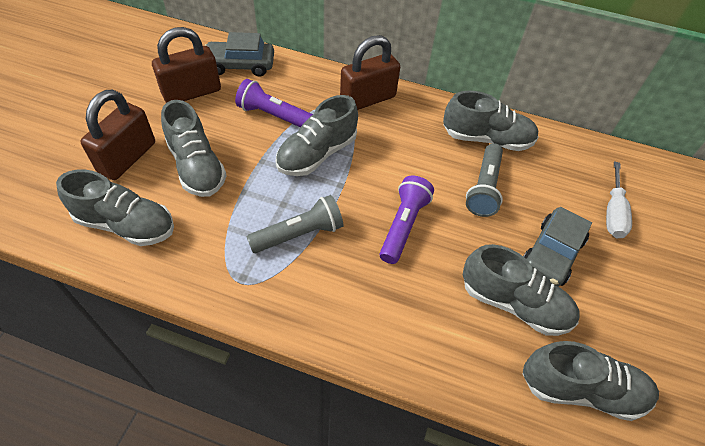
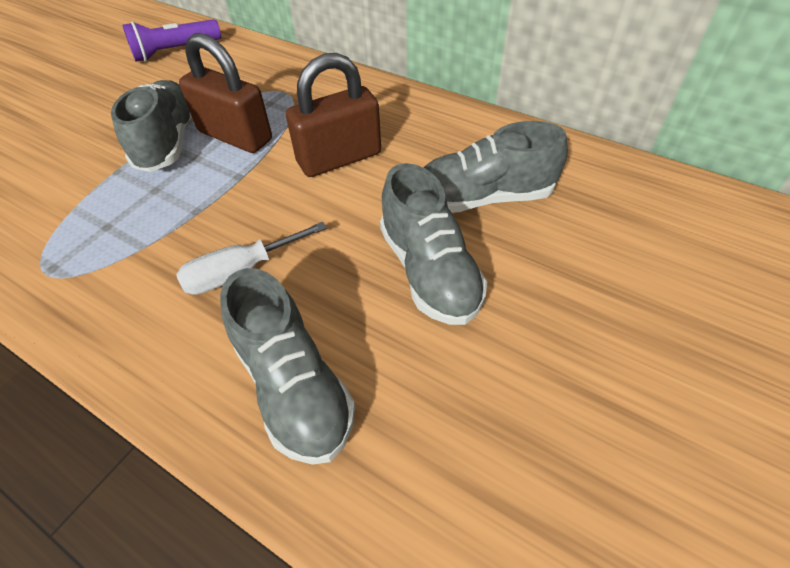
brown padlock: 3 -> 2
grey car: 2 -> 0
grey flashlight: 2 -> 0
grey shoe: 6 -> 4
purple flashlight: 2 -> 1

